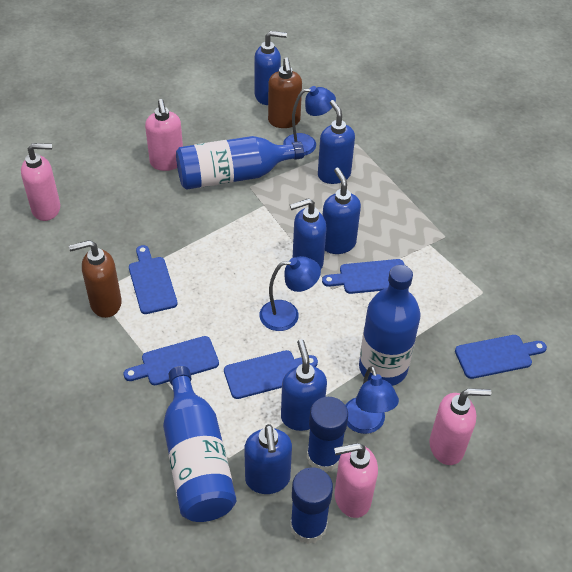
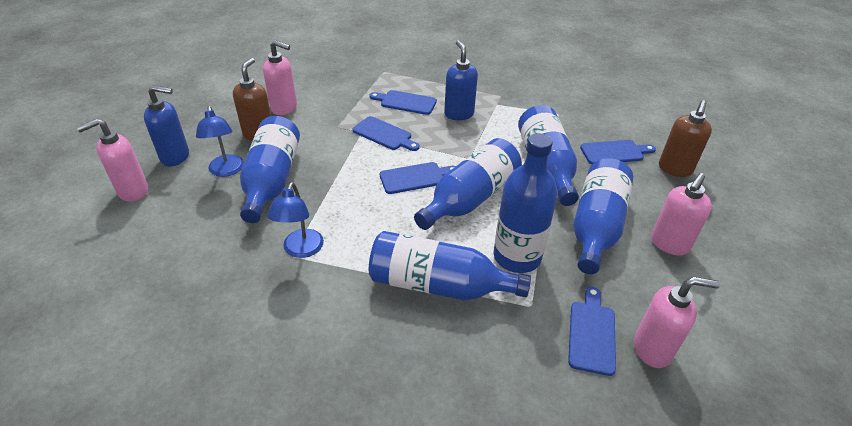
blue bottle: 3 -> 6
blue glue stick: 2 -> 0
blue lamp: 3 -> 2
blue soap dispenser: 6 -> 2

